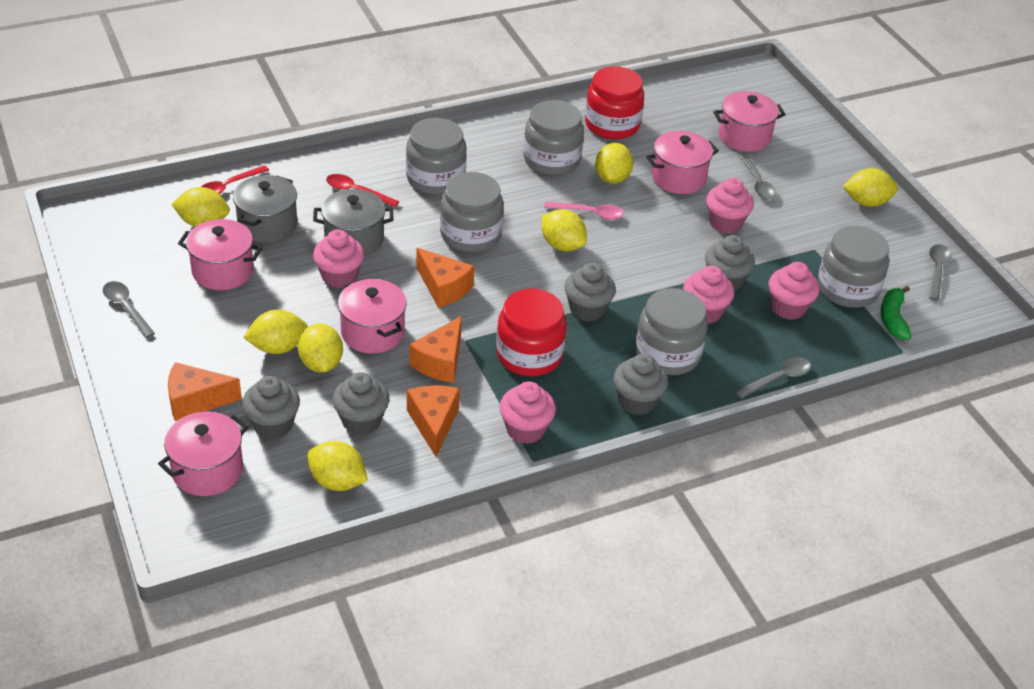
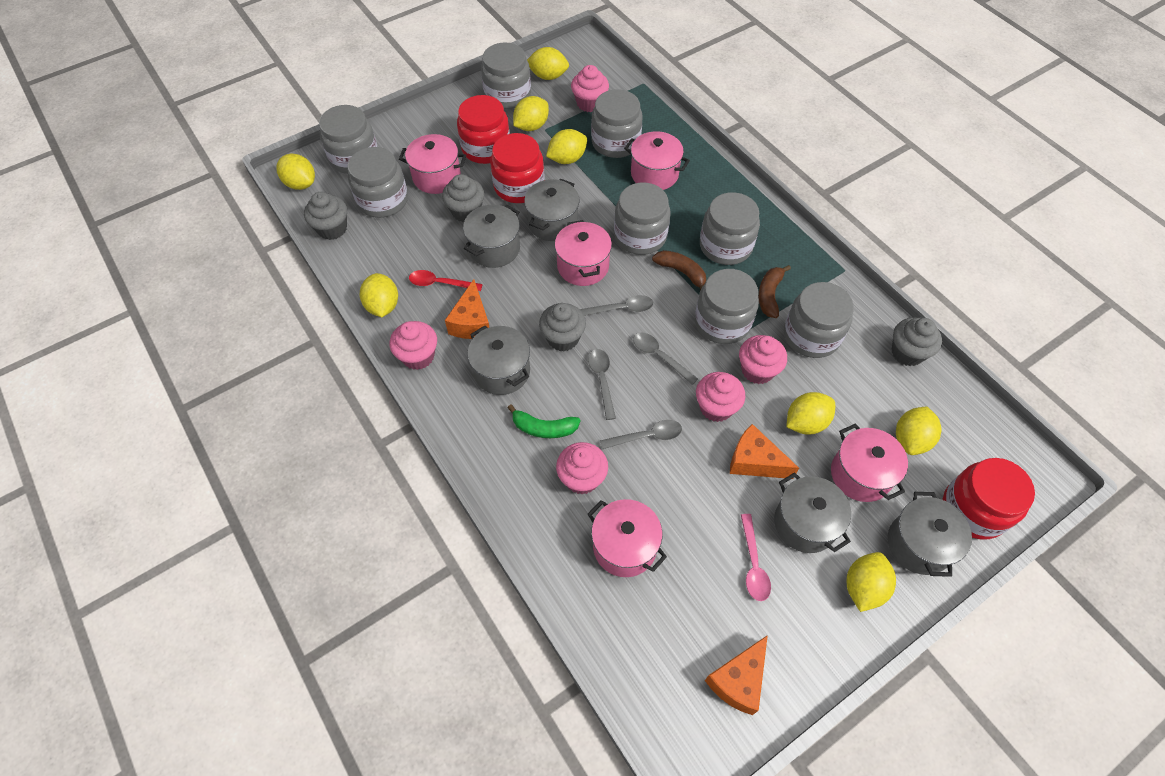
brown banana: 0 -> 2
grey cupcake: 5 -> 4
grey jar: 5 -> 8
grey pot: 2 -> 5
orange cheese: 4 -> 3
red jar: 2 -> 3
red spoon: 2 -> 1
yellow lemon: 7 -> 8

